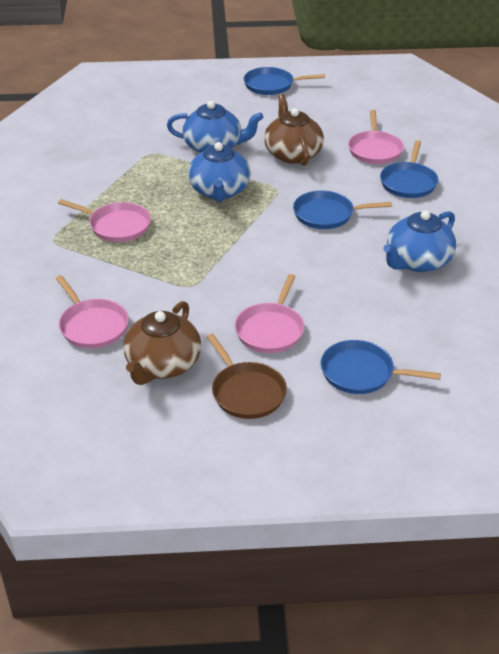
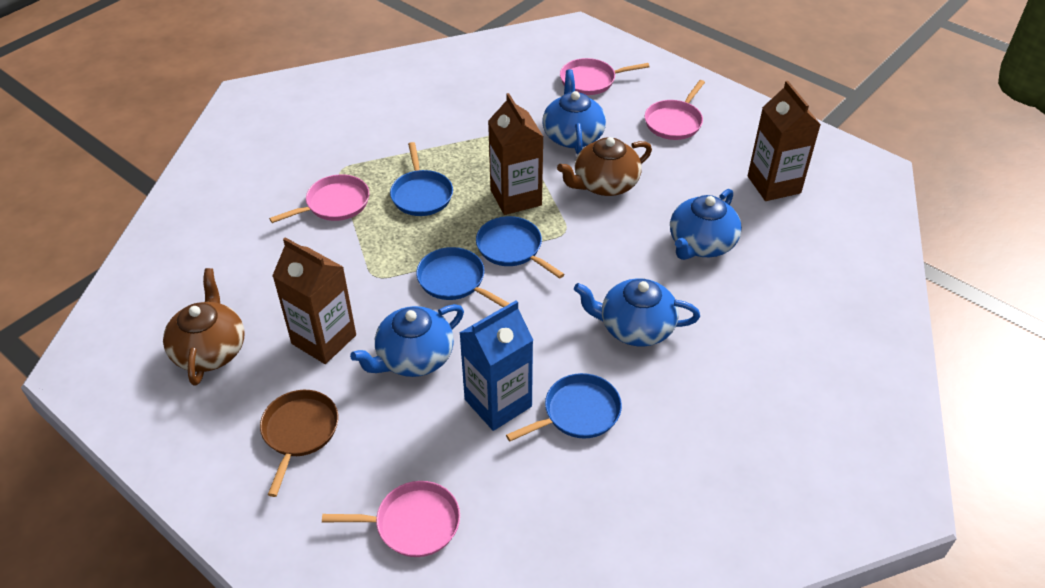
blue carton: 0 -> 1
blue teapot: 3 -> 4
brown carton: 0 -> 3

